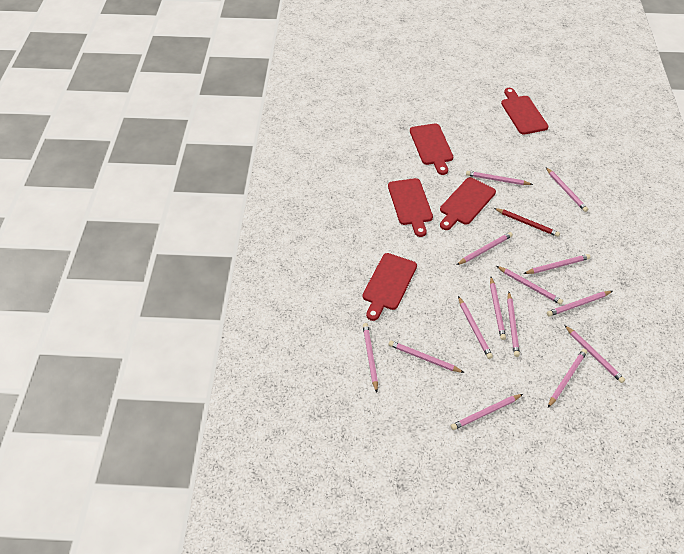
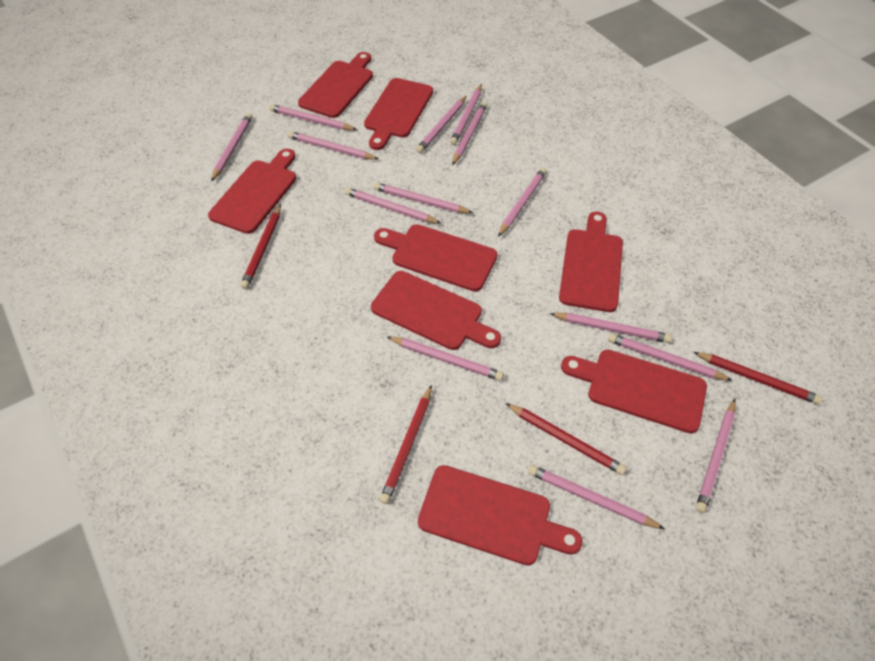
red cutting board: 5 -> 8
red pencil: 1 -> 4

